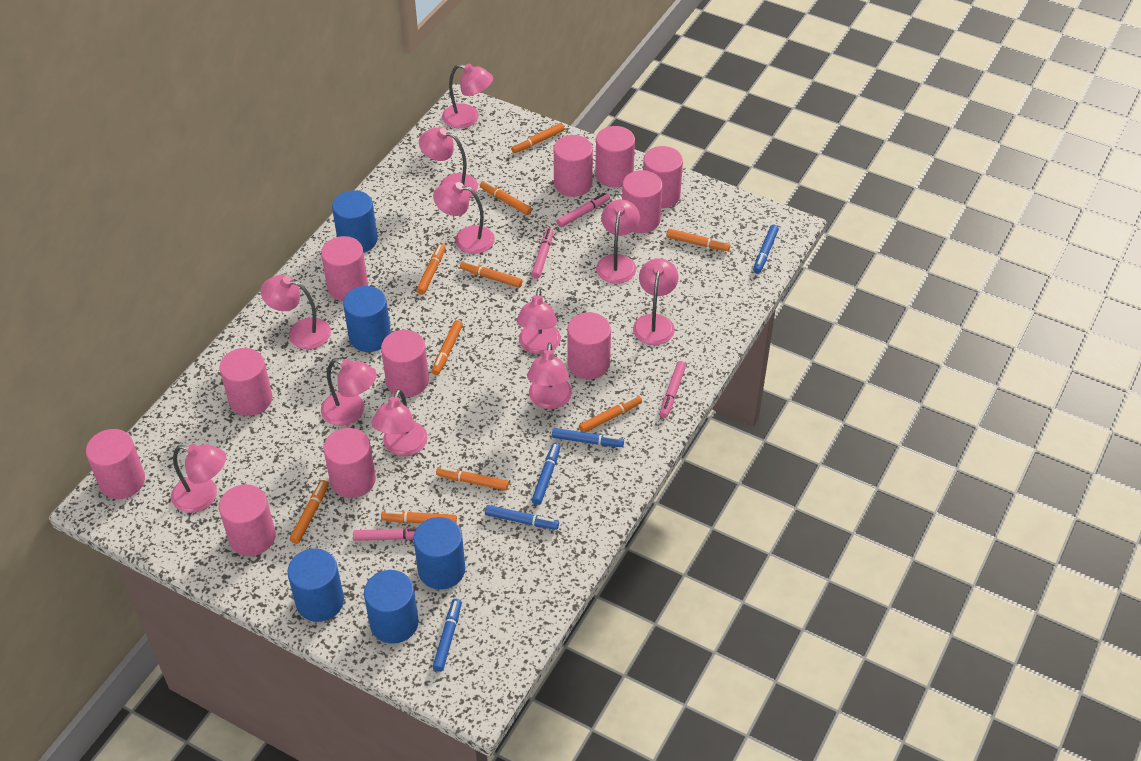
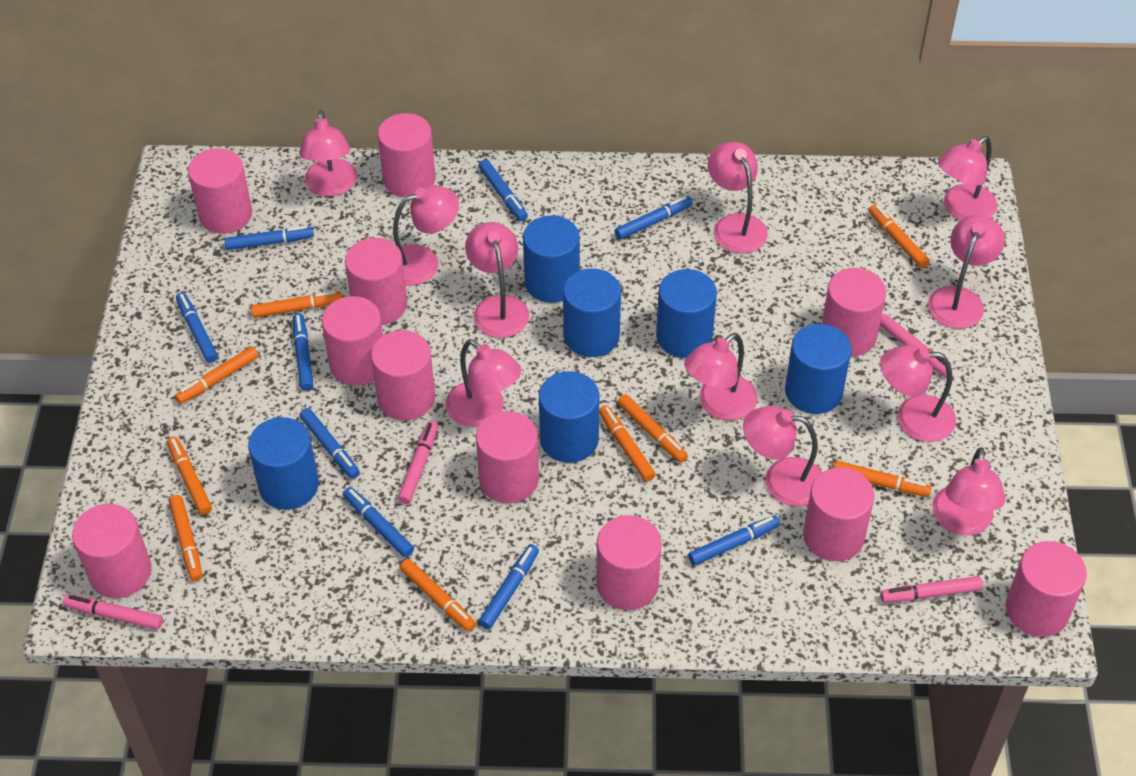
blue cylinder: 5 -> 6
blue marker: 5 -> 9
orange marker: 10 -> 9

